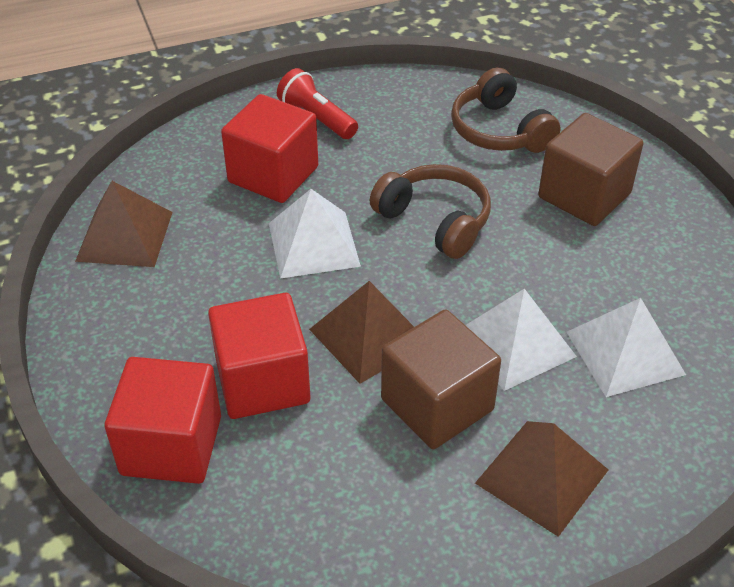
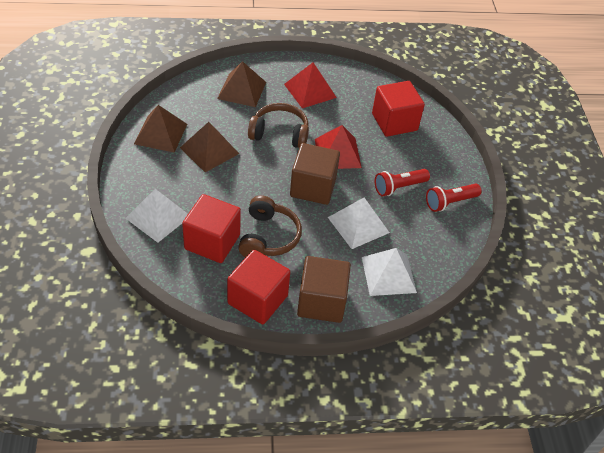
red flashlight: 1 -> 2
red pyramid: 0 -> 2

